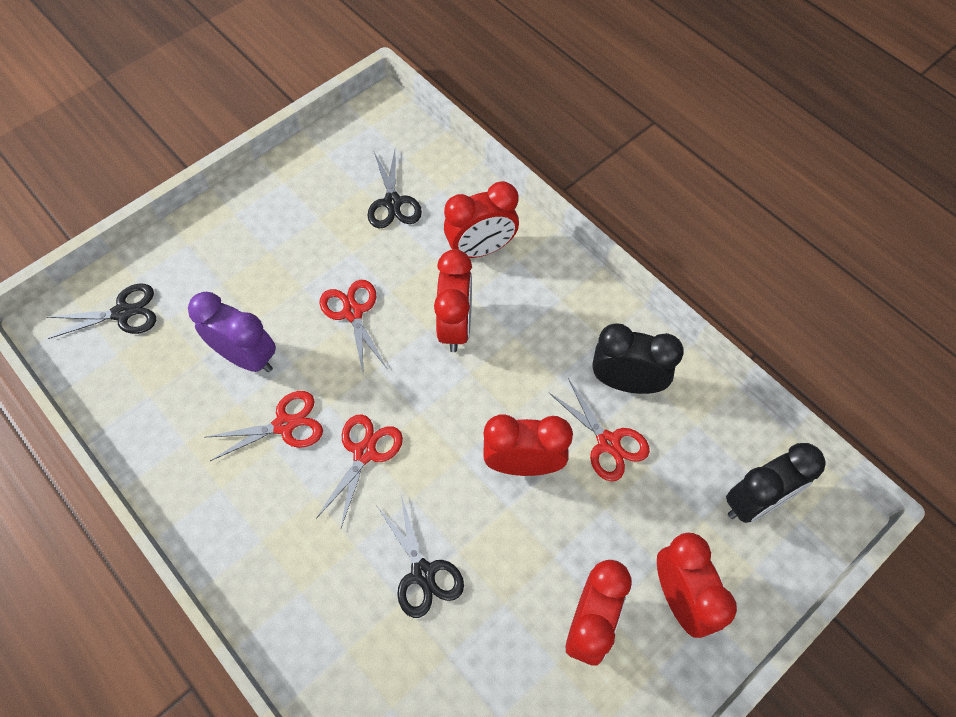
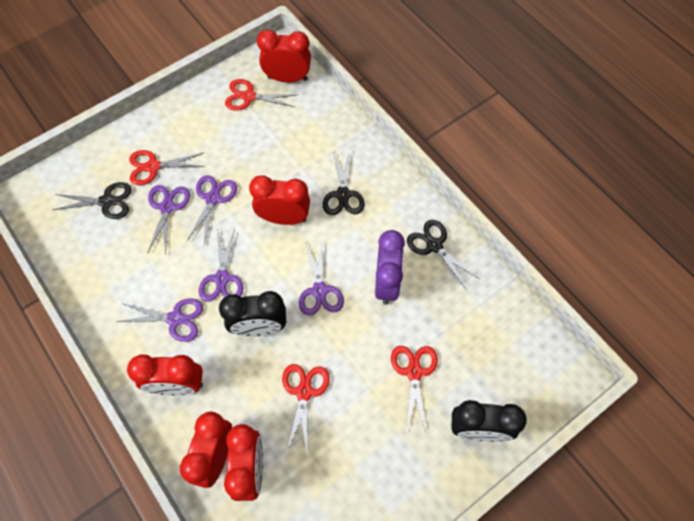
purple scissors: 0 -> 5

